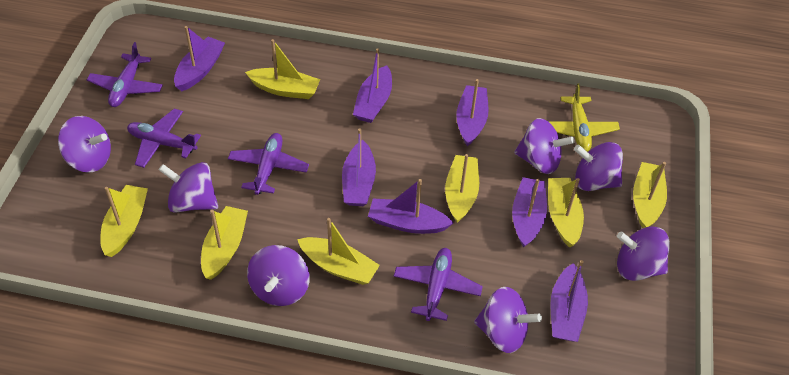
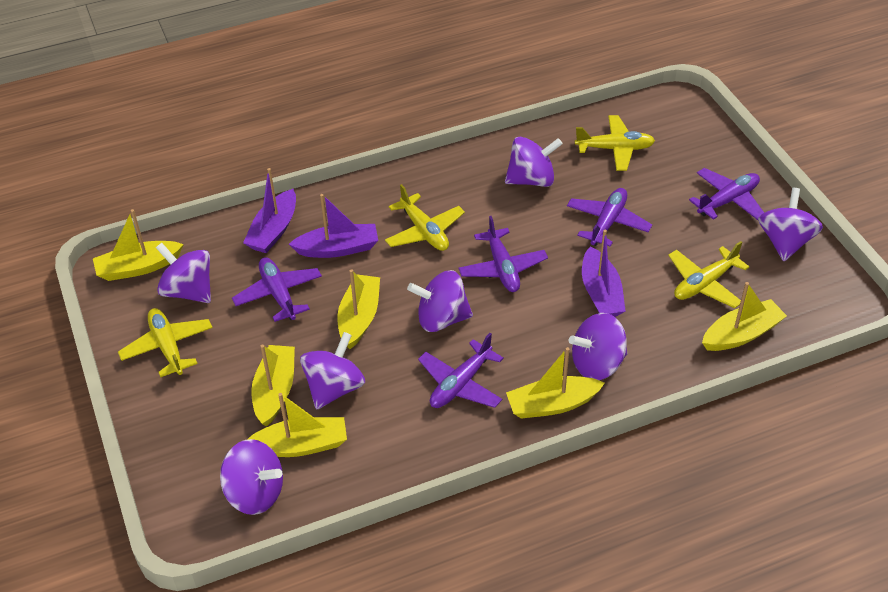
purple boat: 7 -> 3
purple plane: 4 -> 5
yellow boat: 7 -> 6
yellow plane: 1 -> 4

